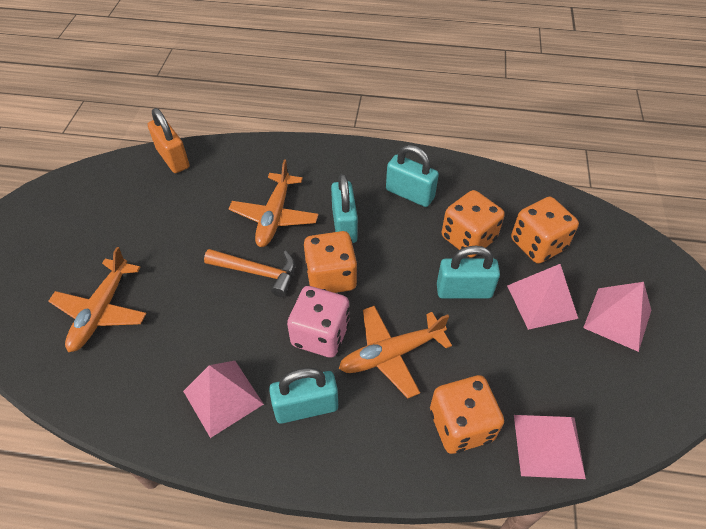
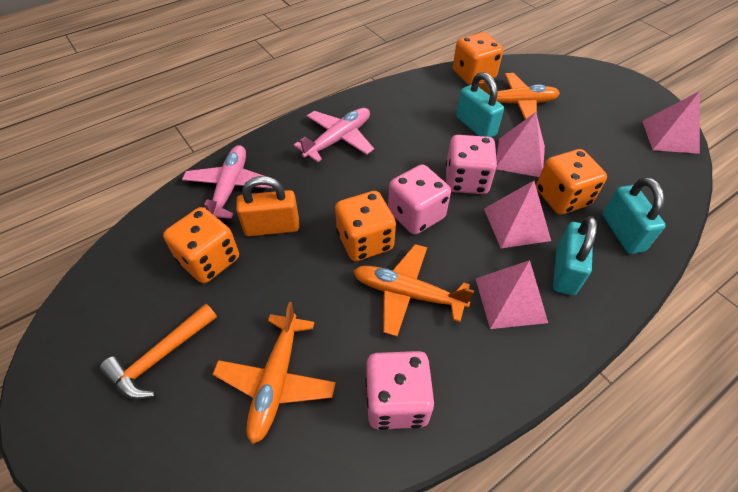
pink dice: 1 -> 3
pink plane: 0 -> 2
turquoise padlock: 4 -> 3

